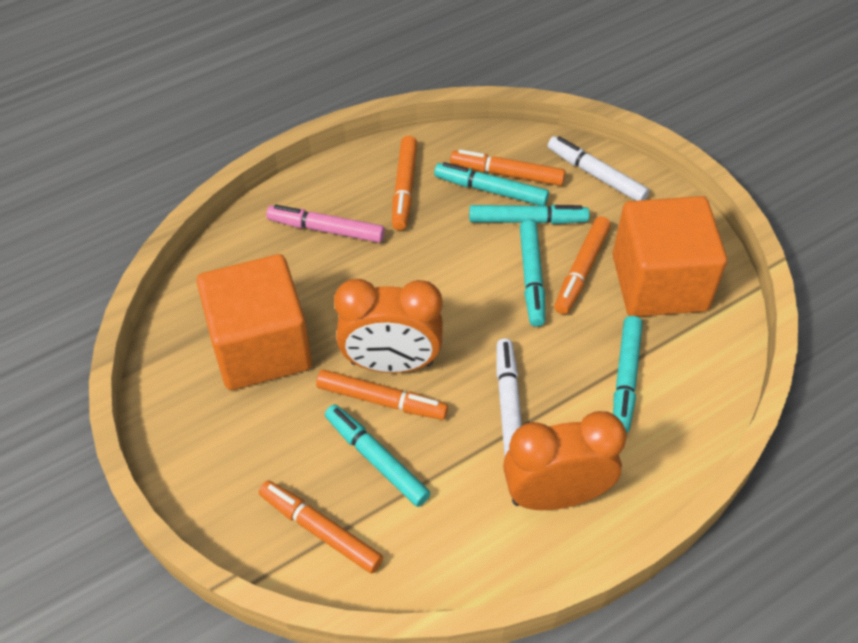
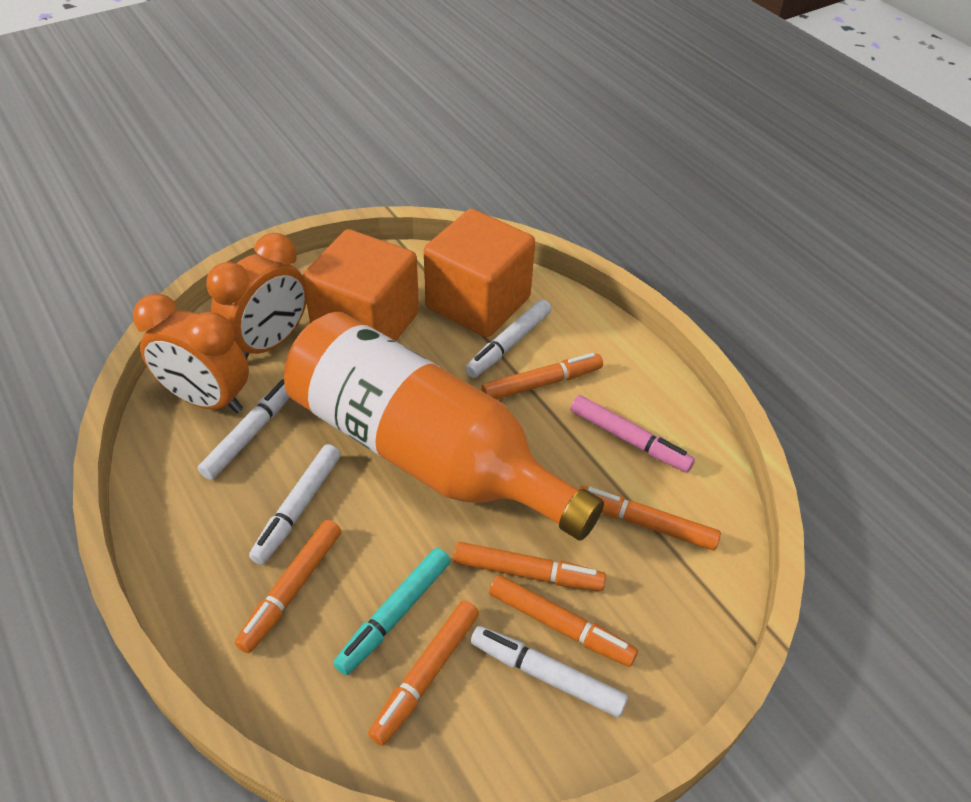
orange bottle: 0 -> 1
orange marker: 5 -> 6
turquoise marker: 5 -> 1
white marker: 2 -> 4

